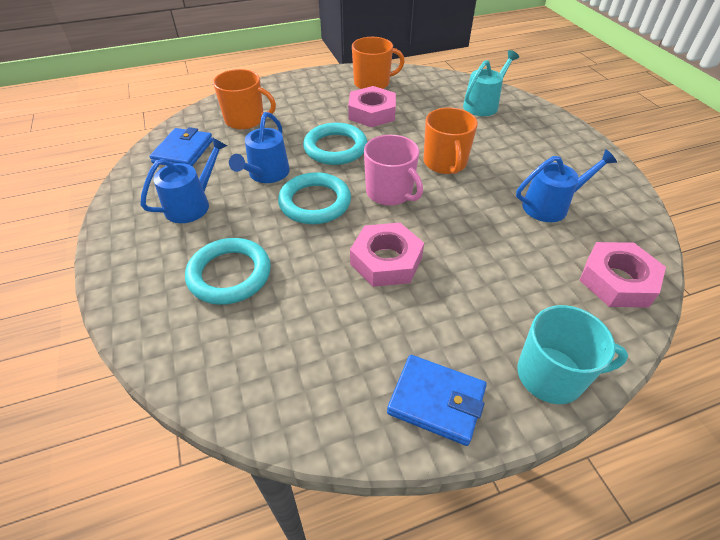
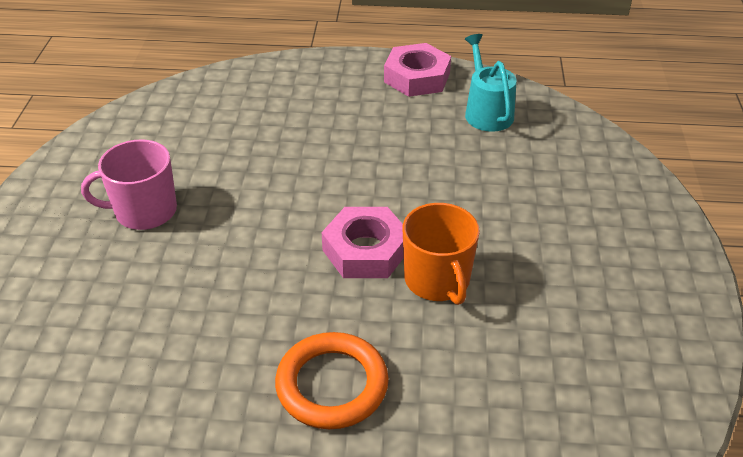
blue wallet: 2 -> 0
blue watering can: 3 -> 0
orange mug: 3 -> 1
orange ring: 0 -> 1
pink nut: 3 -> 2
turquoise mug: 1 -> 0
turquoise ring: 3 -> 0

